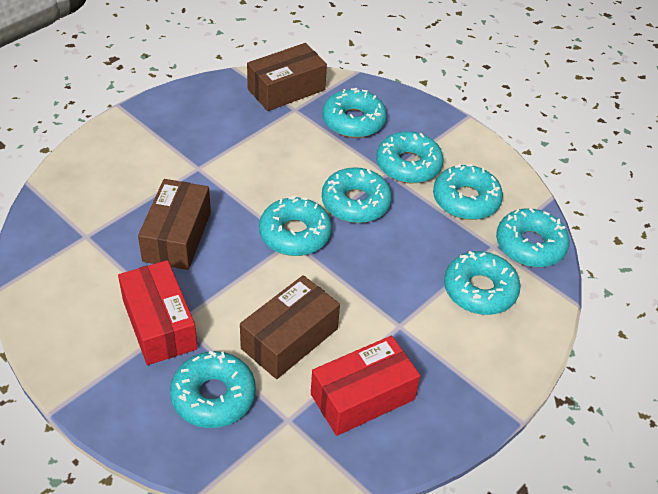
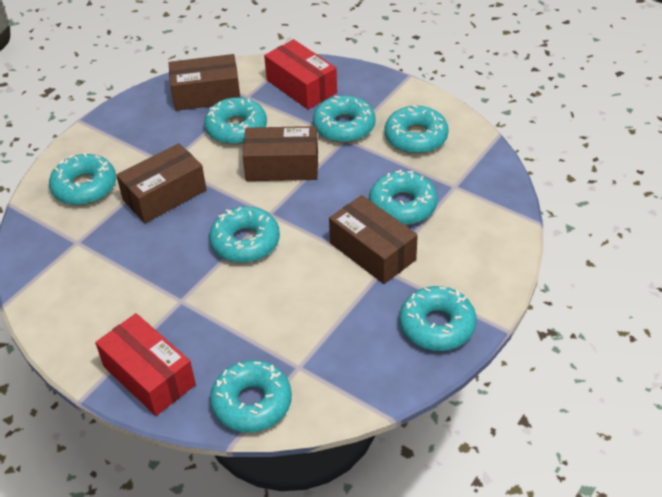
brown box: 3 -> 4

